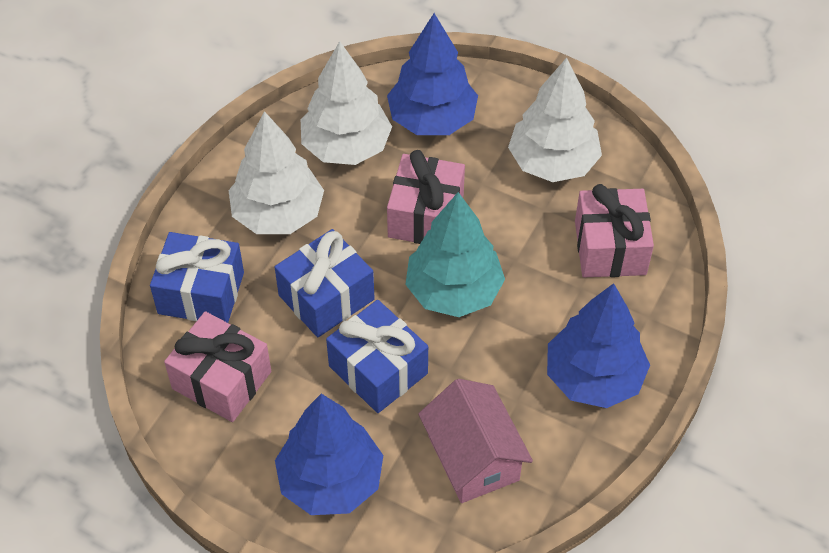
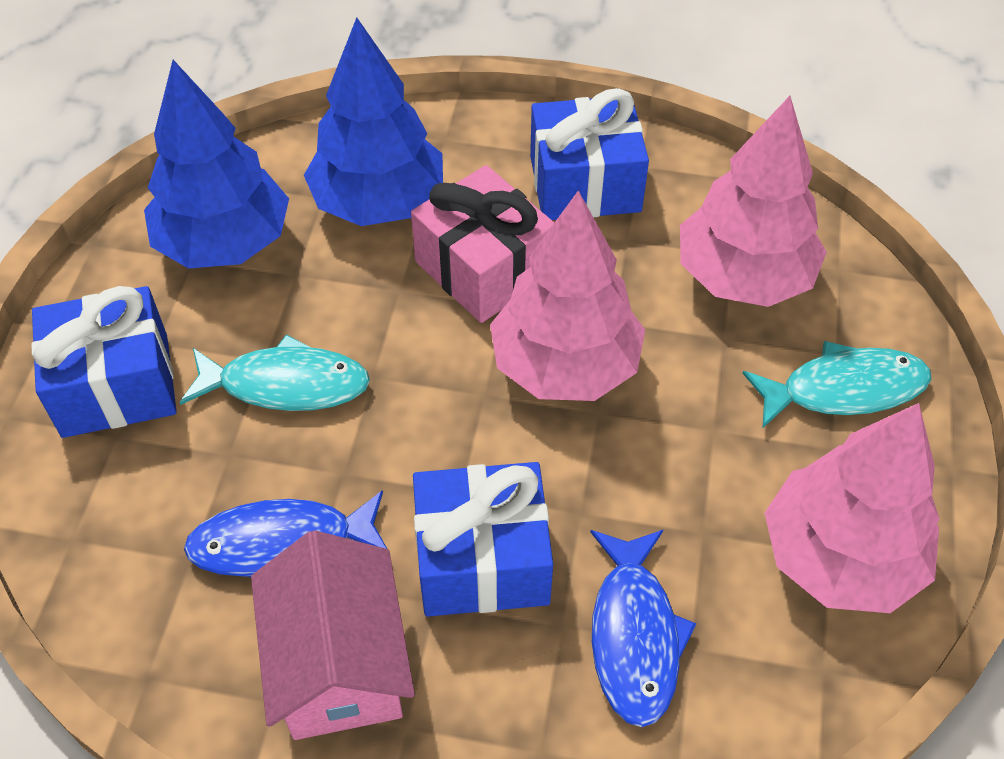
blue fish: 0 -> 2
blue tree: 3 -> 2
pink gift: 3 -> 1
pink tree: 0 -> 3
turquoise fish: 0 -> 2
turquoise tree: 1 -> 0
white tree: 3 -> 0

